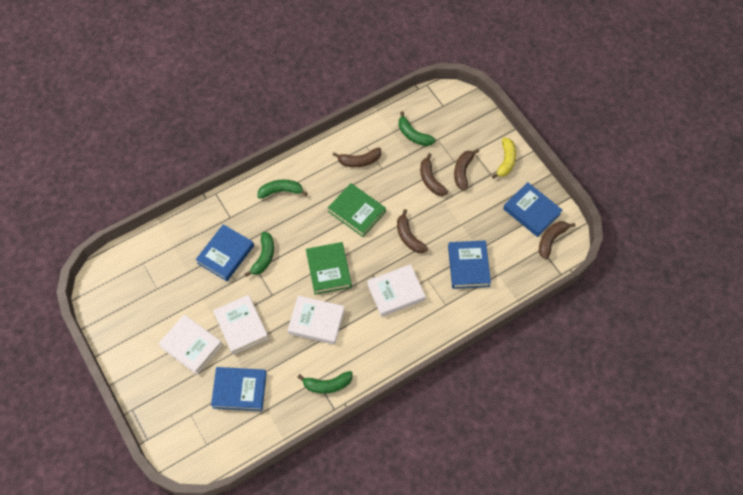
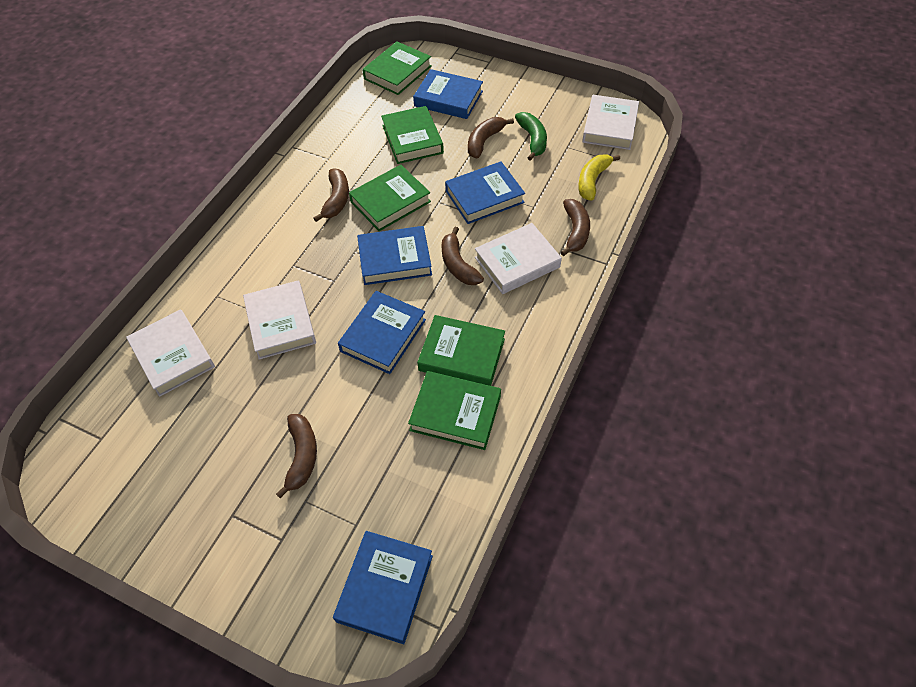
blue book: 4 -> 5
green banana: 4 -> 1
green book: 2 -> 5

